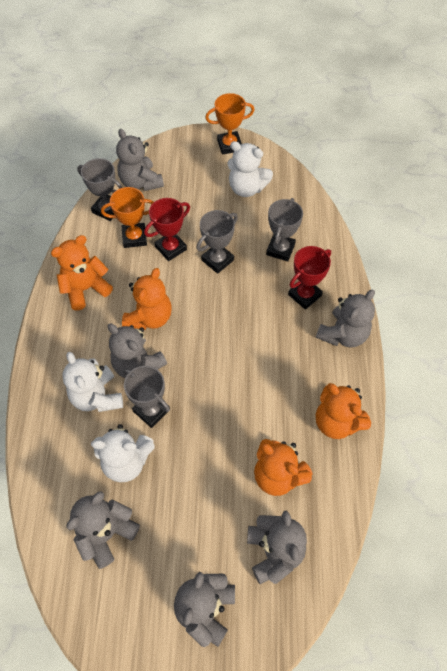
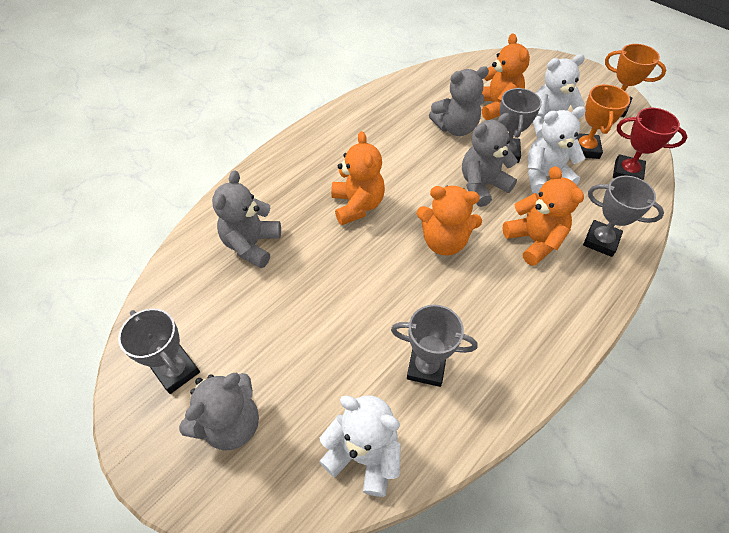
grey teddy bear: 6 -> 4
red trophy: 2 -> 1

